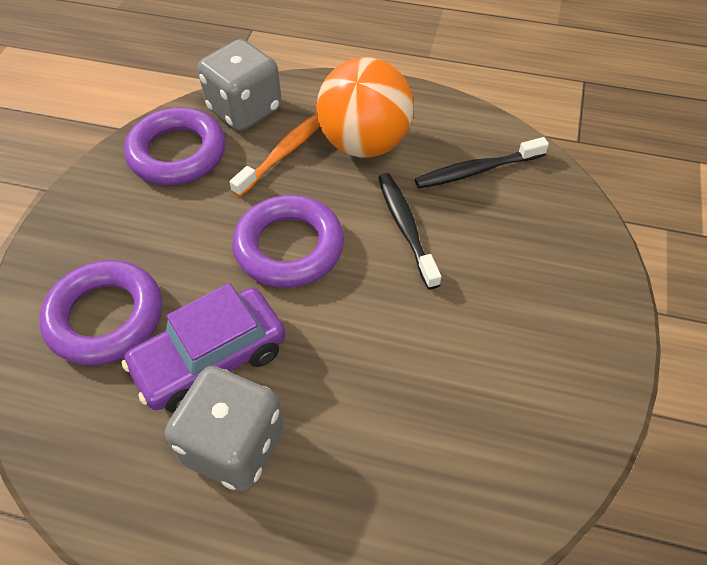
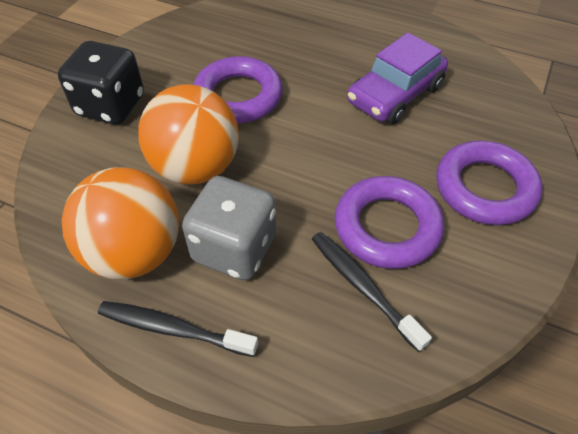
black dice: 0 -> 1
grey dice: 2 -> 1
orange ball: 1 -> 2
orange toothbrush: 1 -> 0

